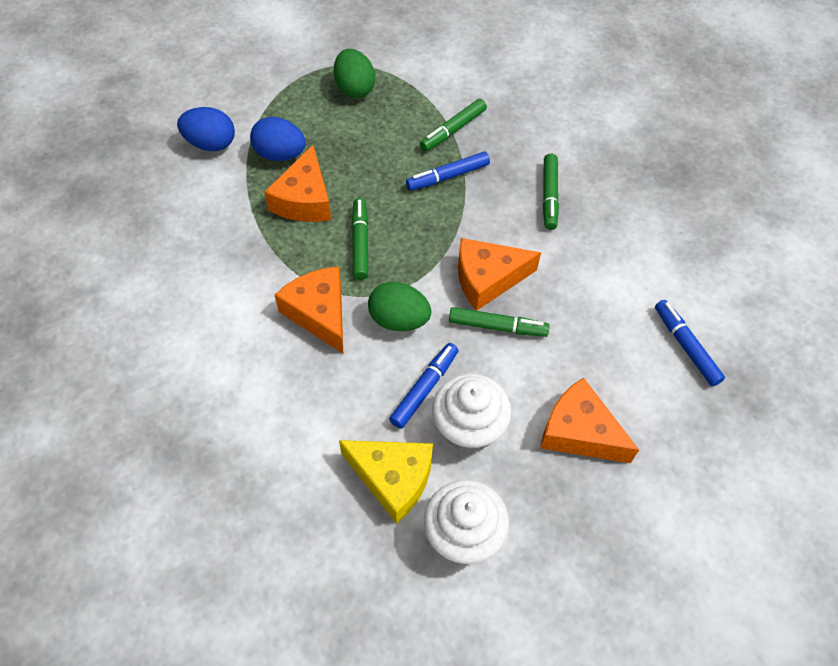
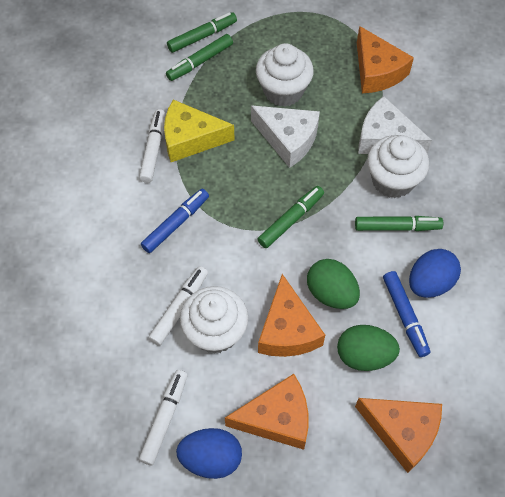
blue marker: 3 -> 2
white cheese: 0 -> 2
white cupcake: 2 -> 3
white marker: 0 -> 3

